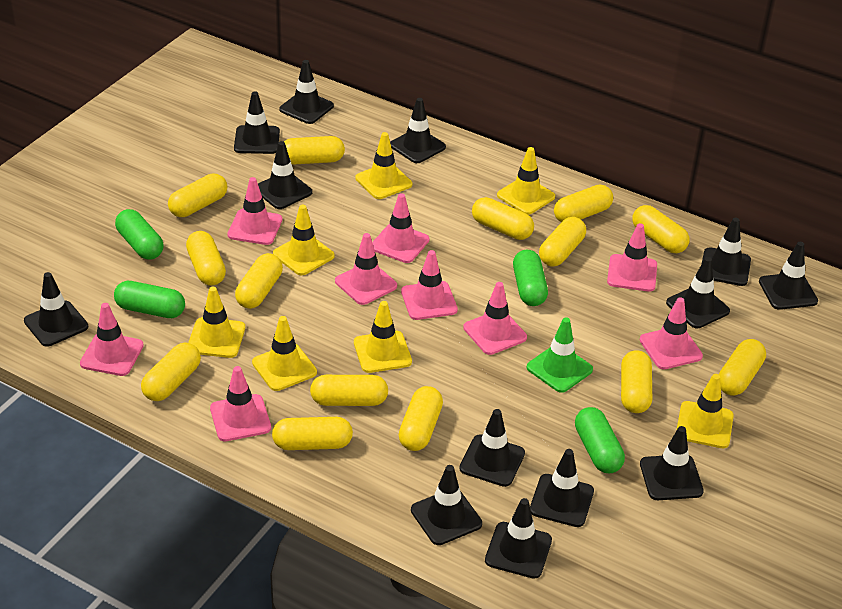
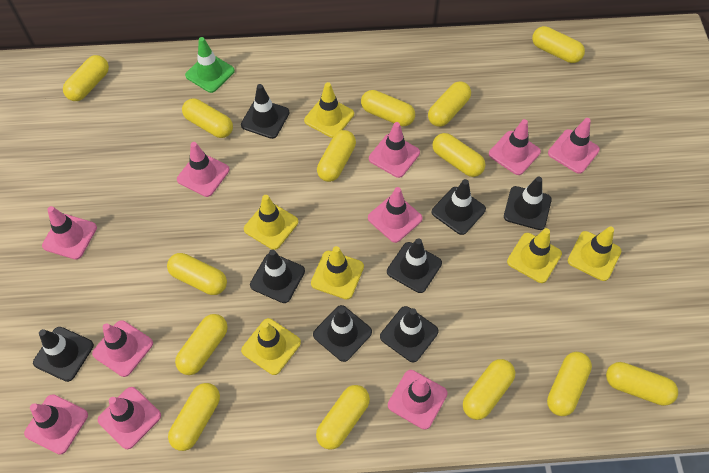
black traffic cone: 13 -> 8
green capsule: 4 -> 0
pink traffic cone: 9 -> 10
yellow traffic cone: 7 -> 6

